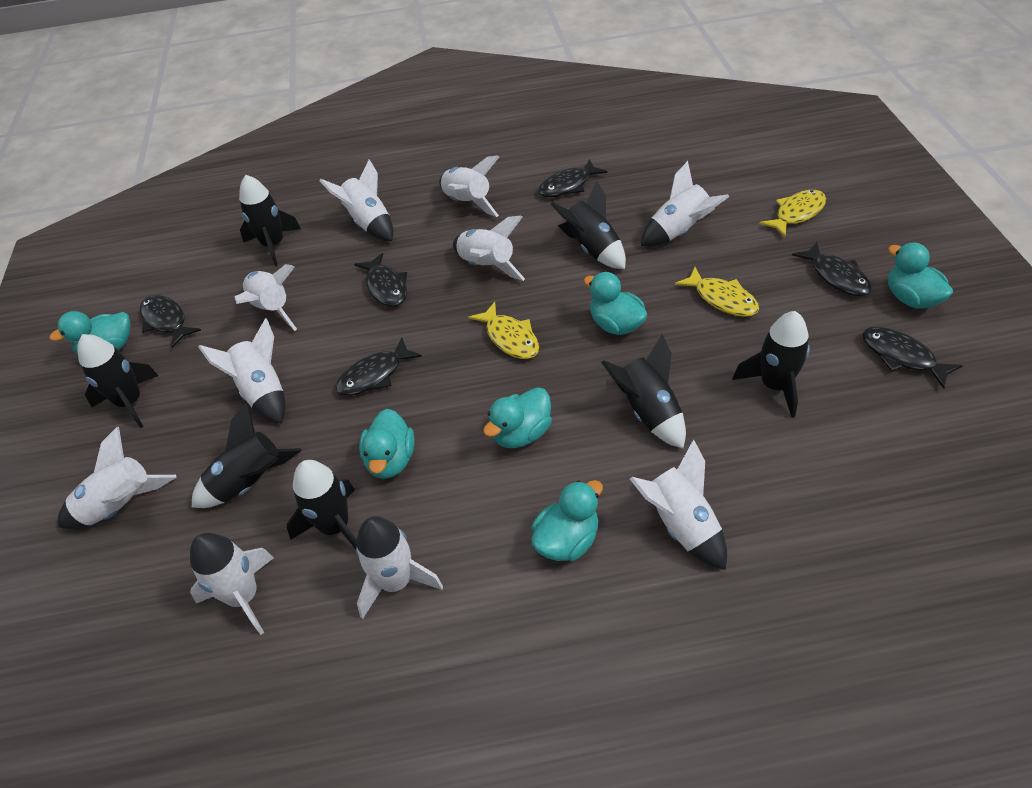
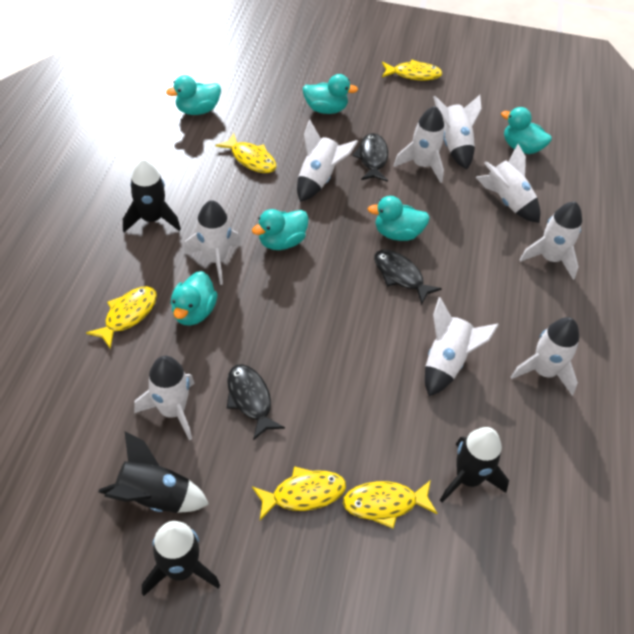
black fish: 6 -> 3
black rocket: 7 -> 4
white rocket: 10 -> 9
yellow fish: 3 -> 5

